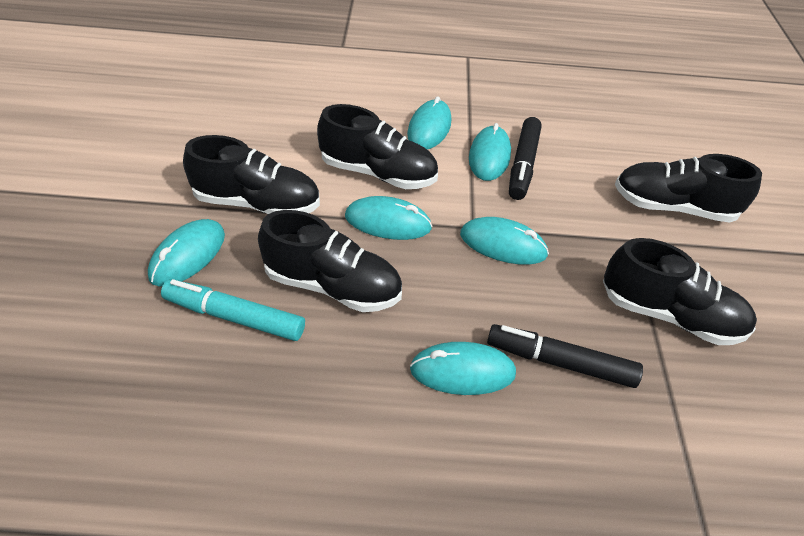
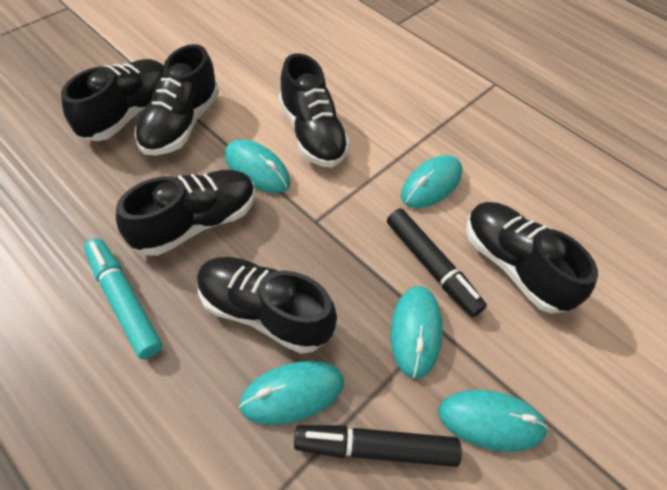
black shoe: 5 -> 6
turquoise mouse: 6 -> 5

